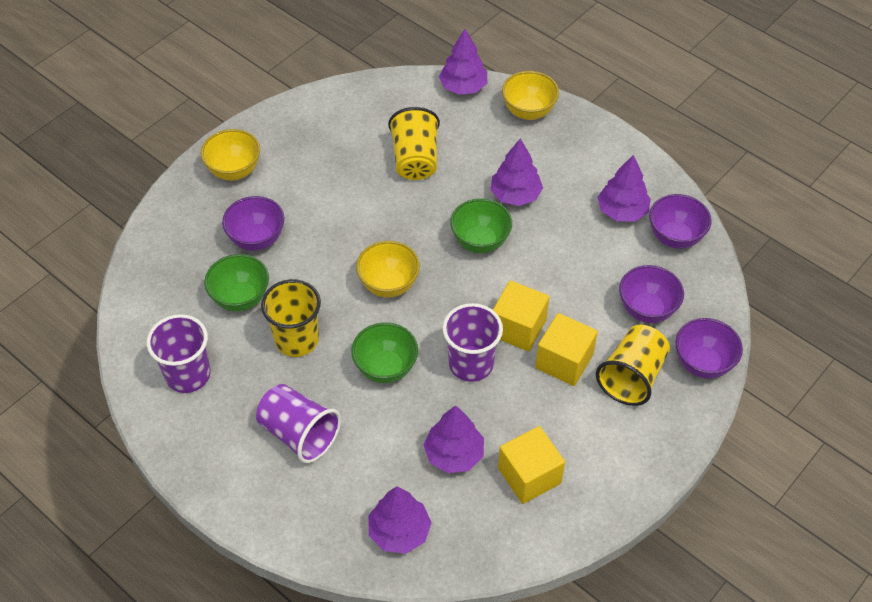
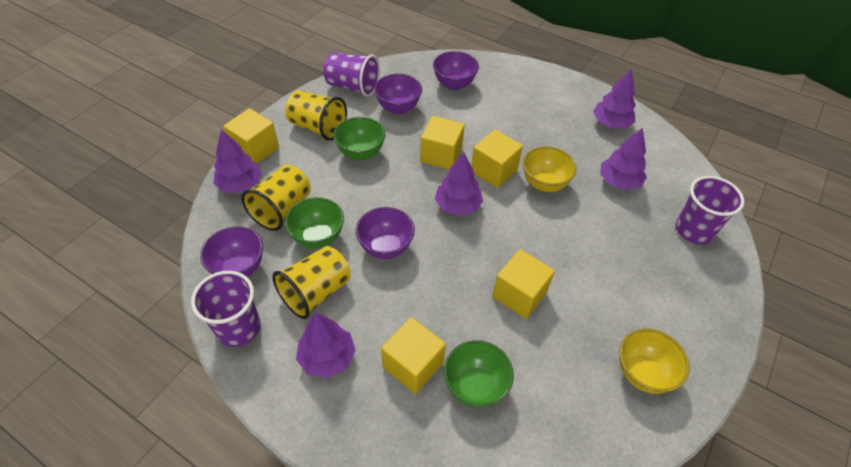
yellow bowl: 3 -> 2
yellow cube: 3 -> 5

